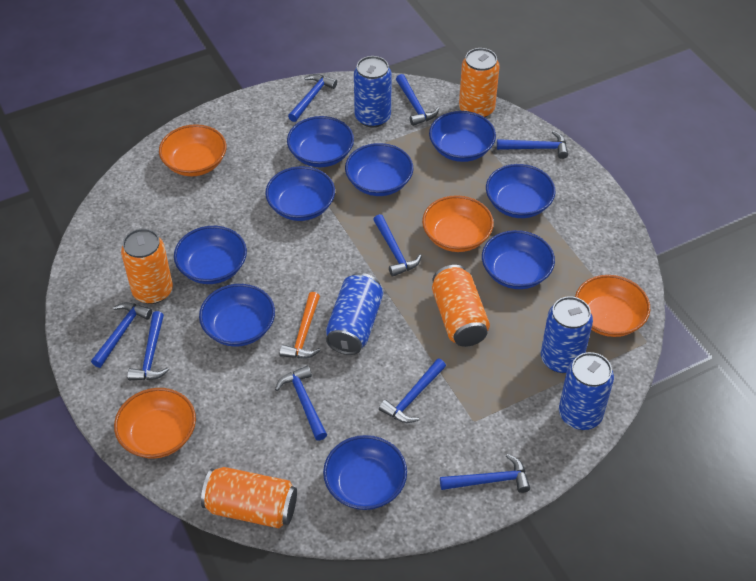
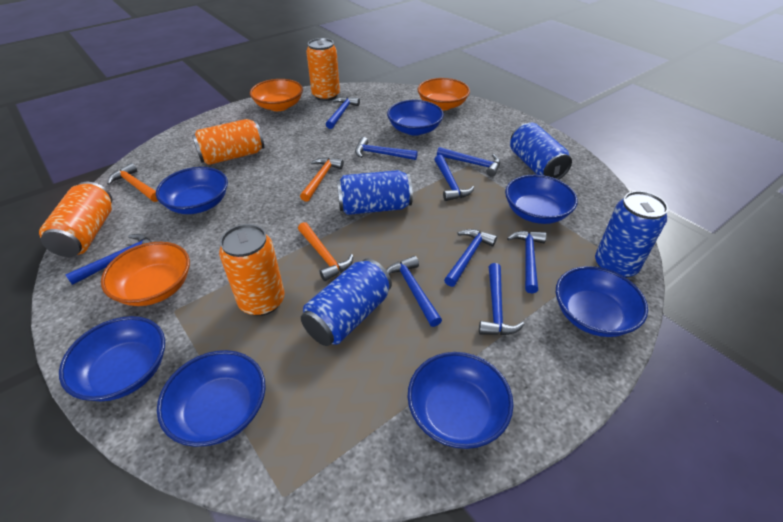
blue bowl: 9 -> 7
orange bowl: 4 -> 3
orange hammer: 1 -> 3

